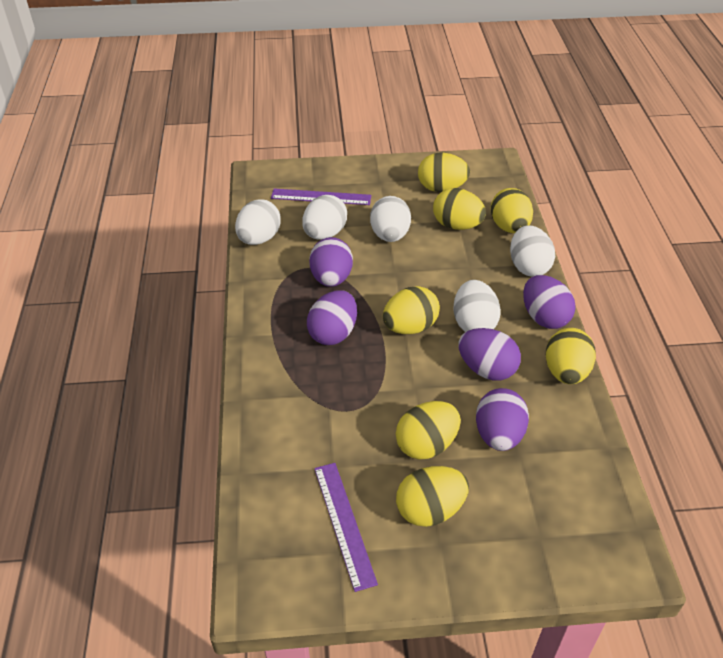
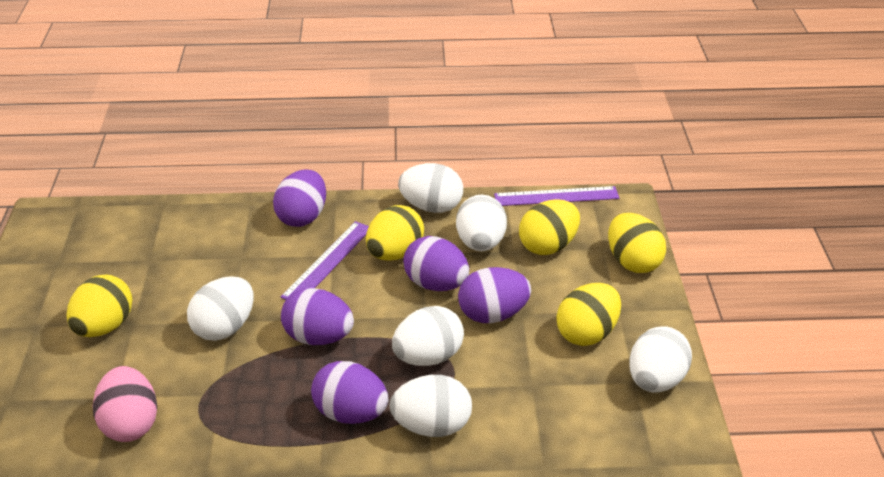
pink egg: 0 -> 1
white egg: 5 -> 6
yellow egg: 7 -> 5

